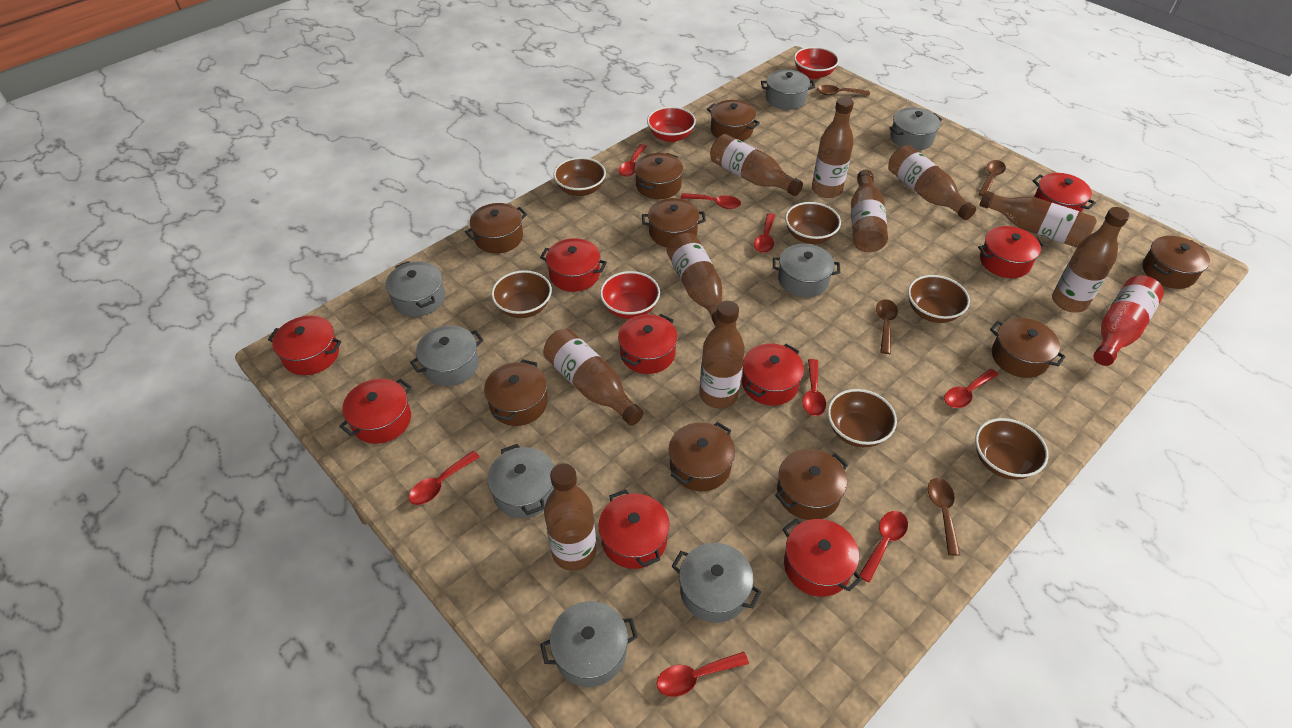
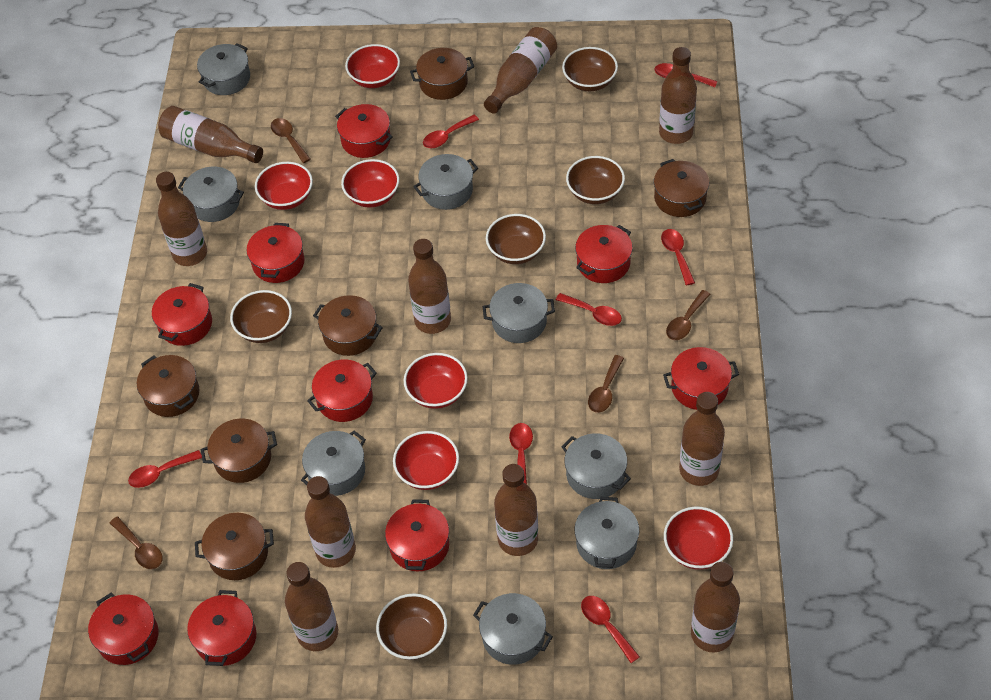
brown bowl: 6 -> 5
brown pot: 9 -> 6
red bottle: 1 -> 0
red bowl: 3 -> 6
red spoon: 8 -> 7

